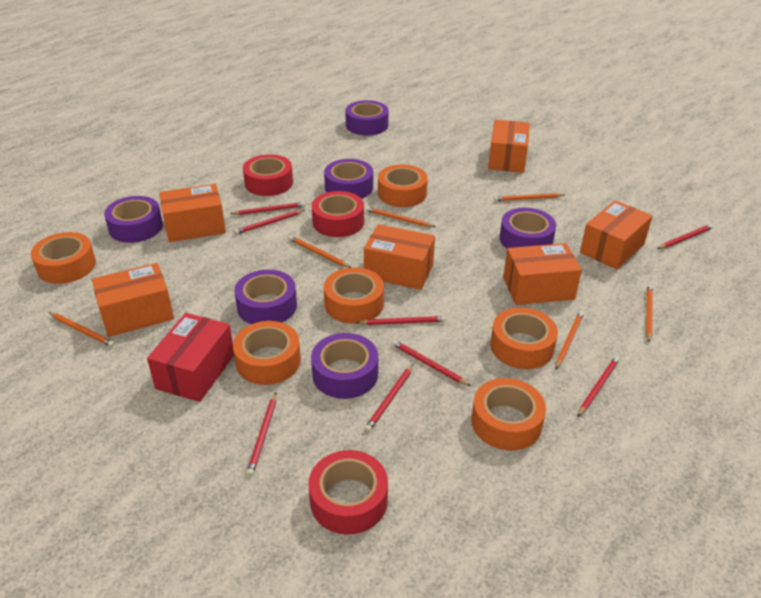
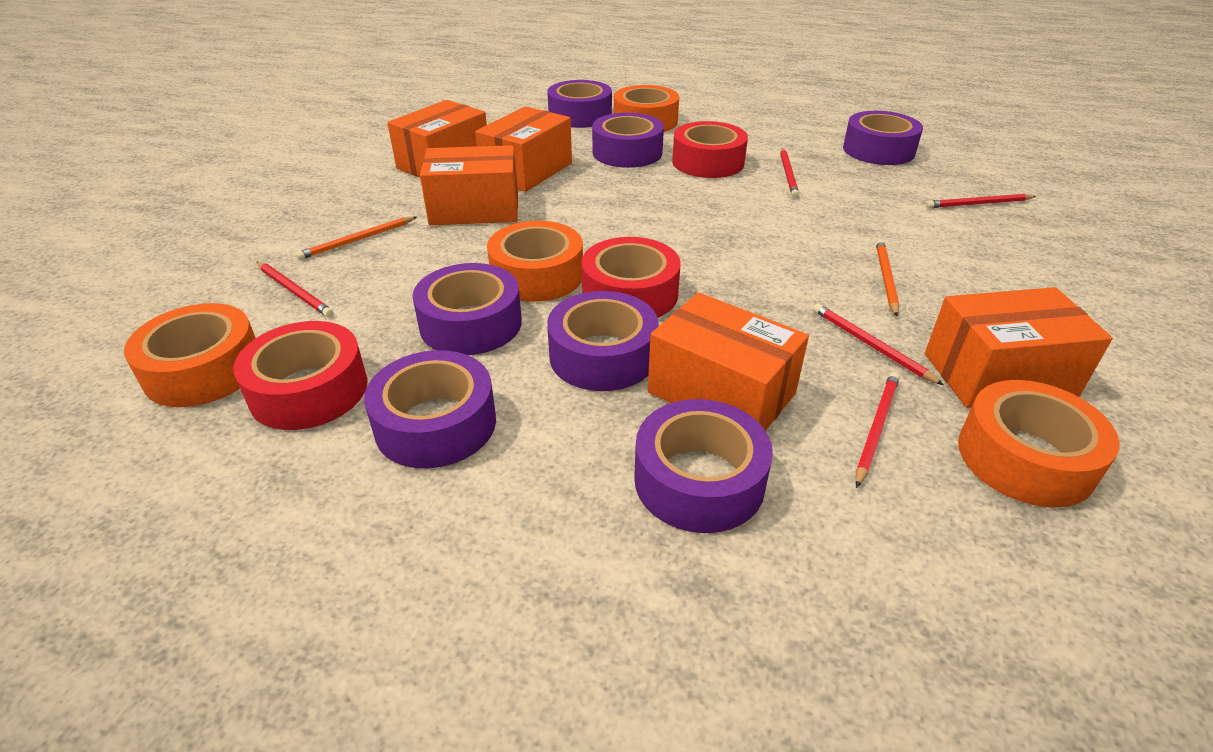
orange box: 6 -> 5
orange pencil: 6 -> 2
orange tape: 6 -> 4
purple tape: 6 -> 7
red box: 1 -> 0
red pencil: 8 -> 5

